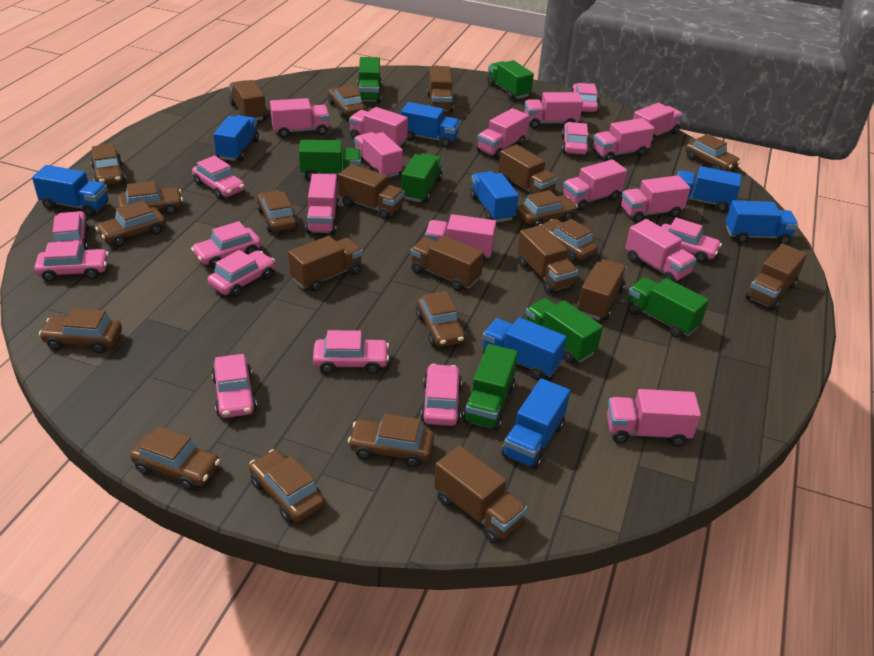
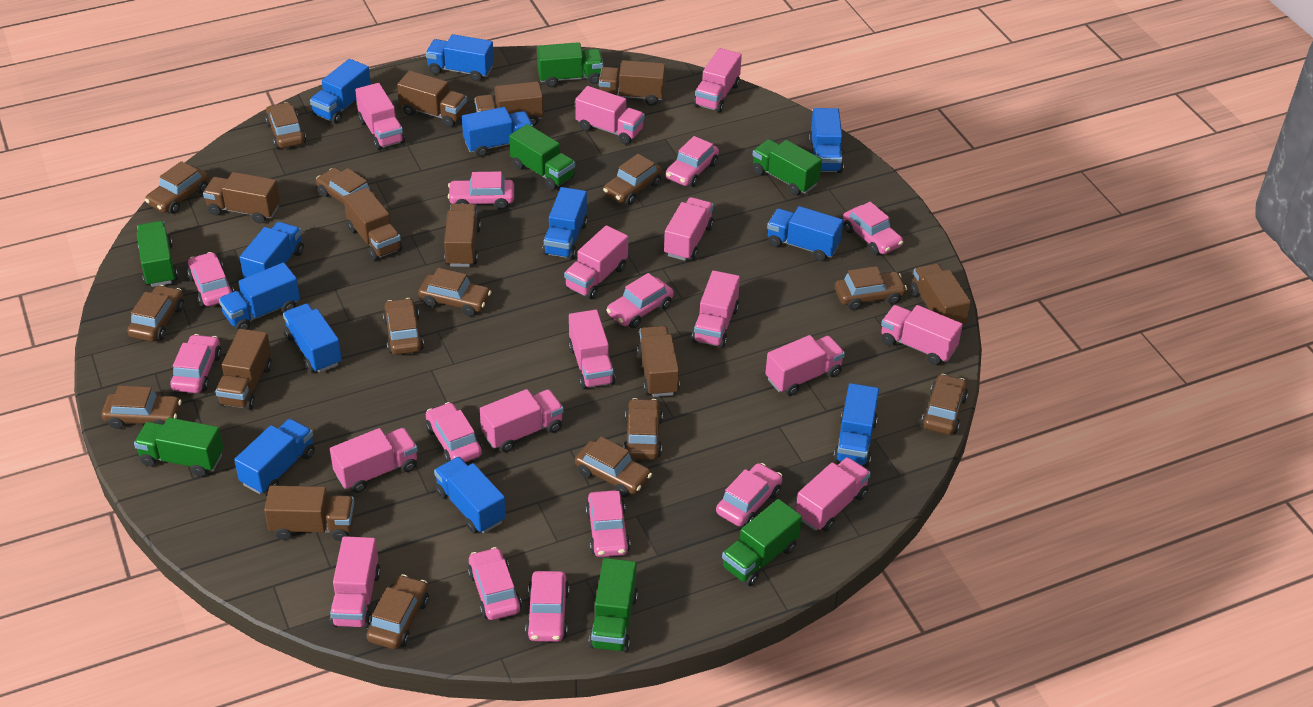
blue truck: 8 -> 12

